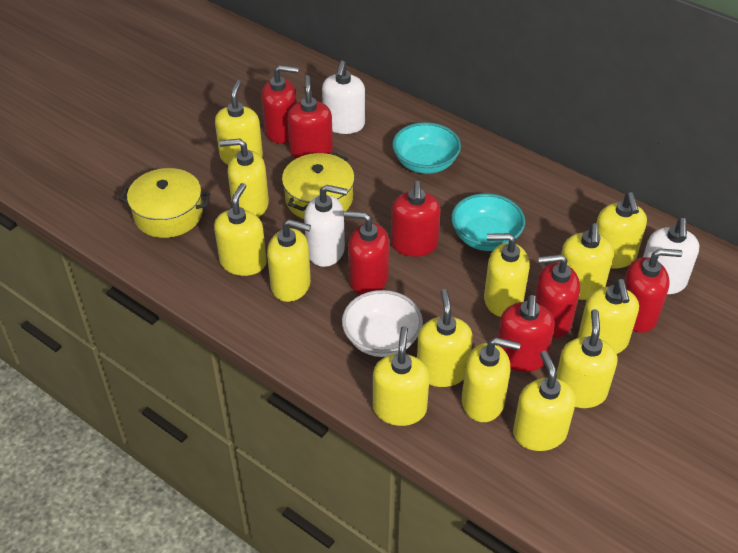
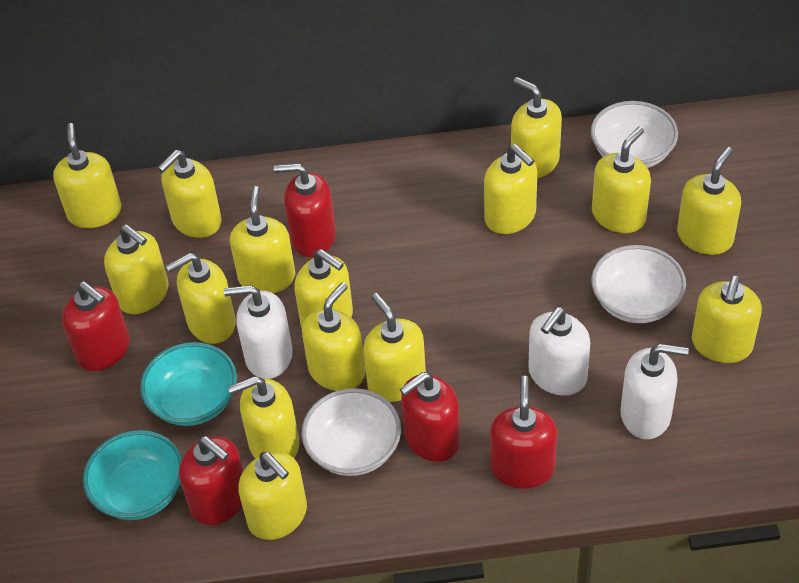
red soap dispenser: 7 -> 5
white bowl: 1 -> 3
yellow pot: 2 -> 0
yellow soap dispenser: 13 -> 15

